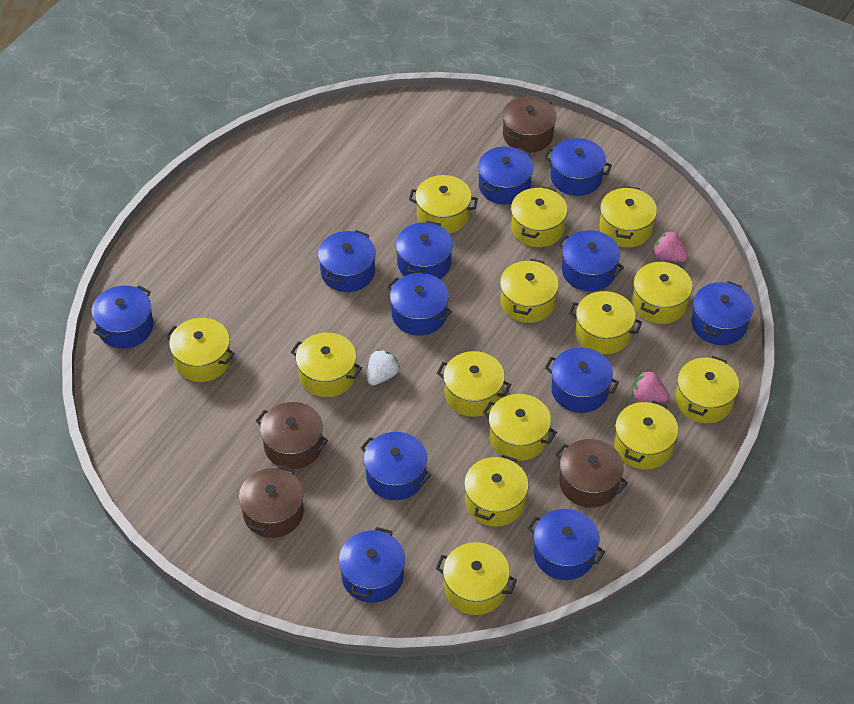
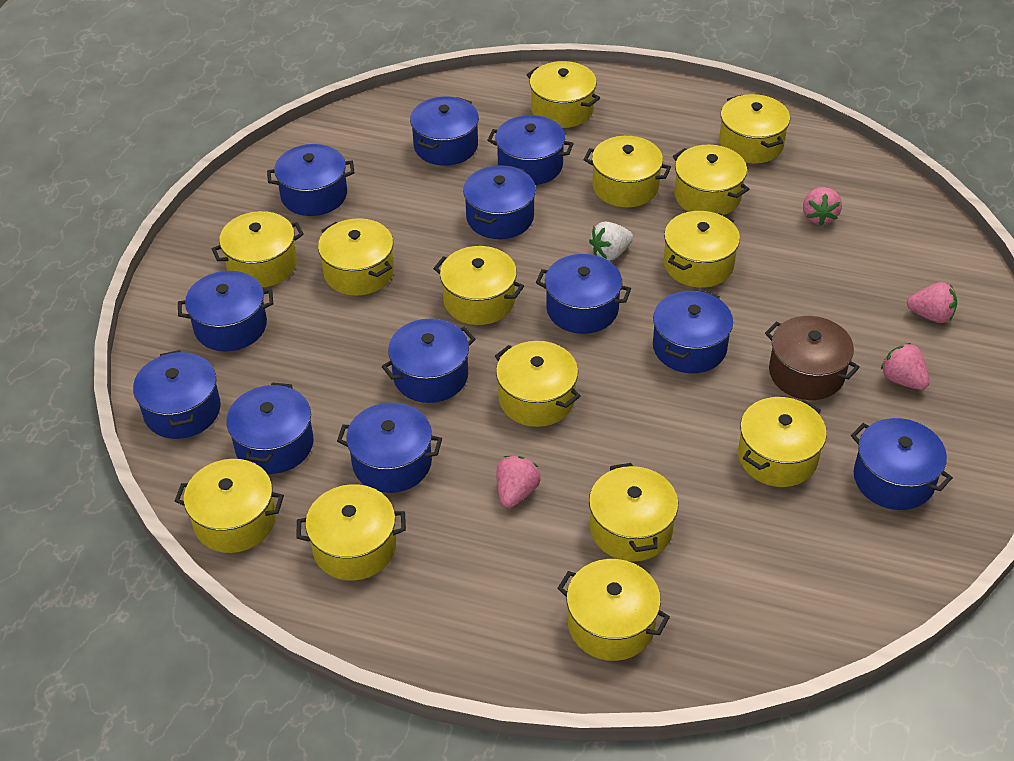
brown pot: 4 -> 1
pink strawberry: 2 -> 4

